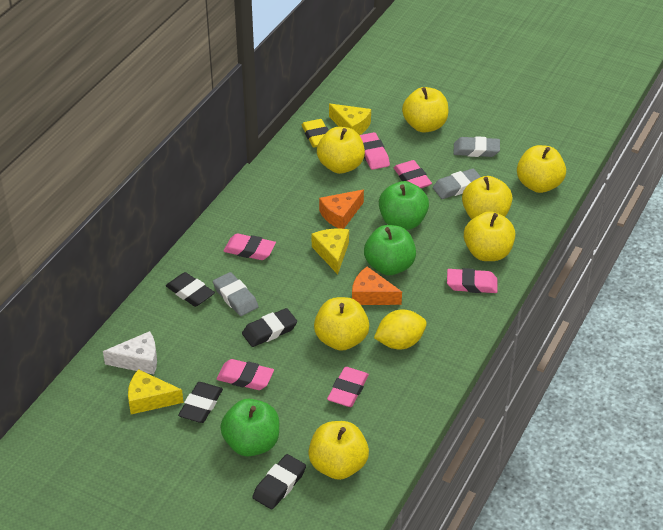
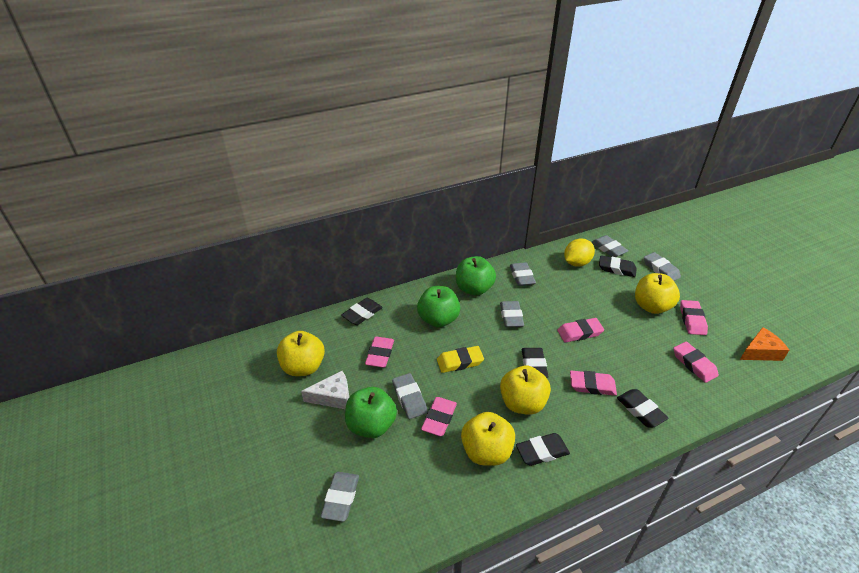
black eraser: 4 -> 5
grey eraser: 3 -> 6
orange cheese: 2 -> 1
yellow apple: 7 -> 4
yellow cheese: 3 -> 0

